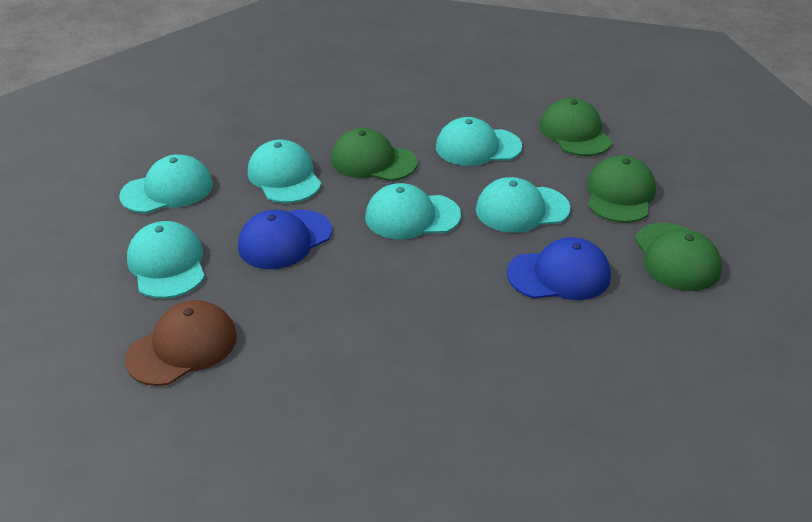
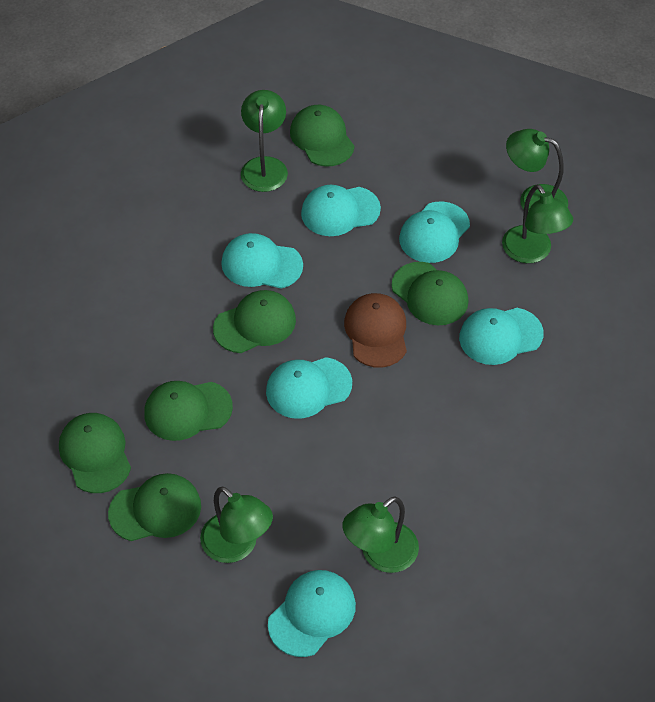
blue cap: 2 -> 0
green cap: 4 -> 6
green lamp: 0 -> 5

